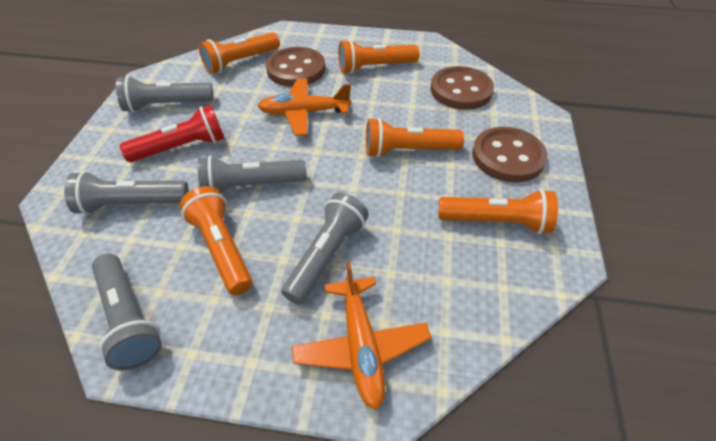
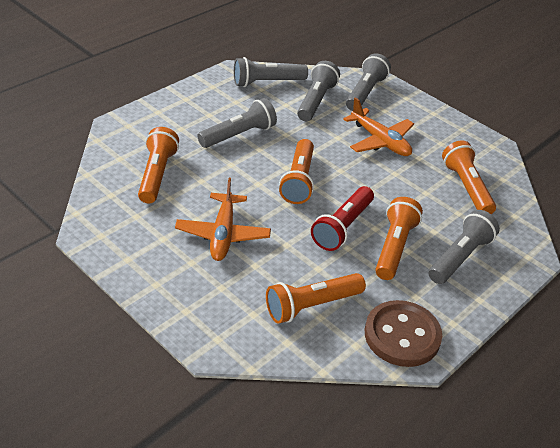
brown button: 3 -> 1

